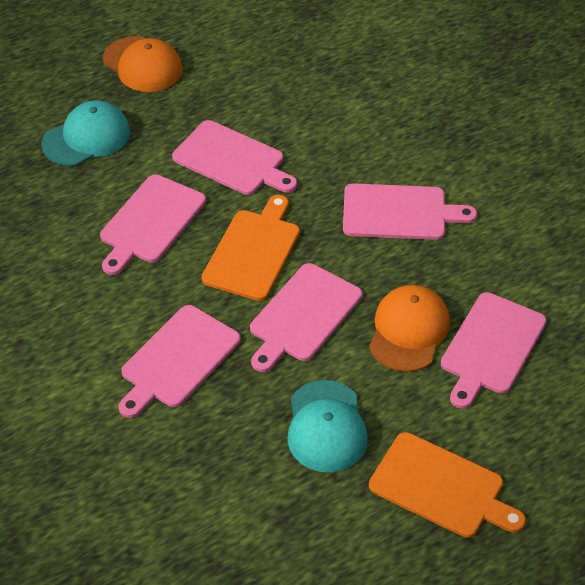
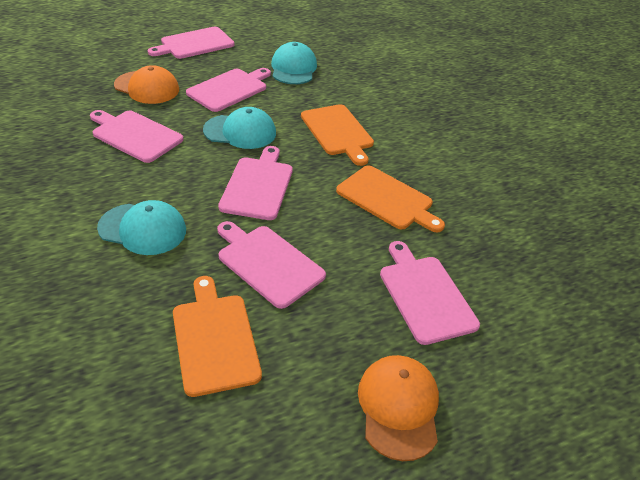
orange cutting board: 2 -> 3
turquoise cap: 2 -> 3

